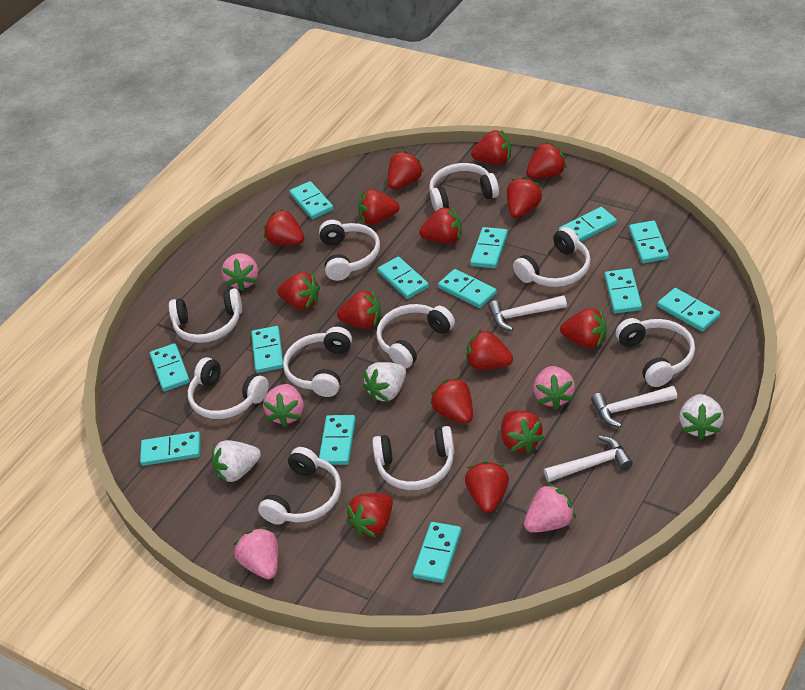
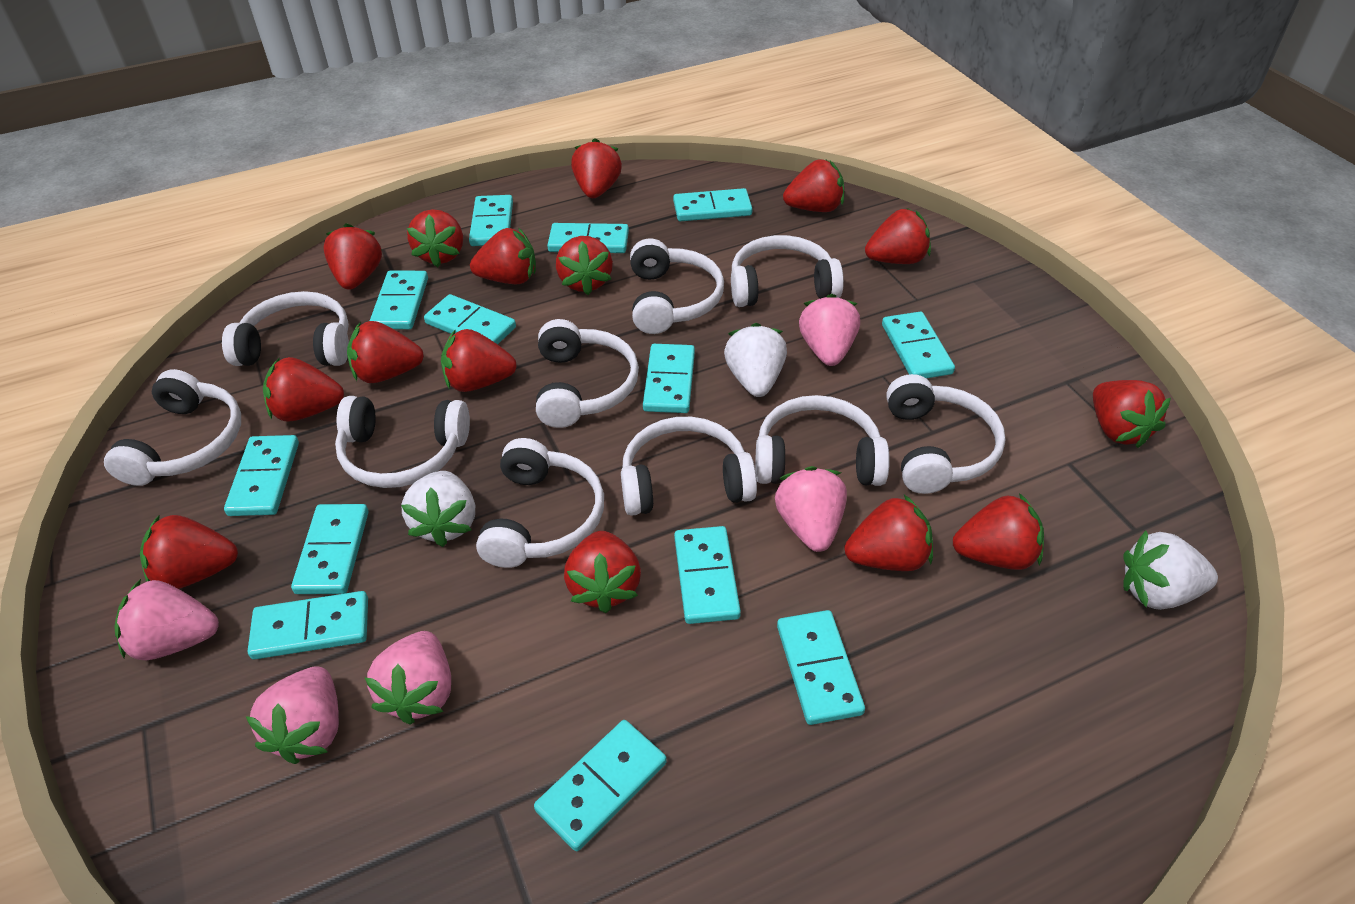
white hammer: 3 -> 0

